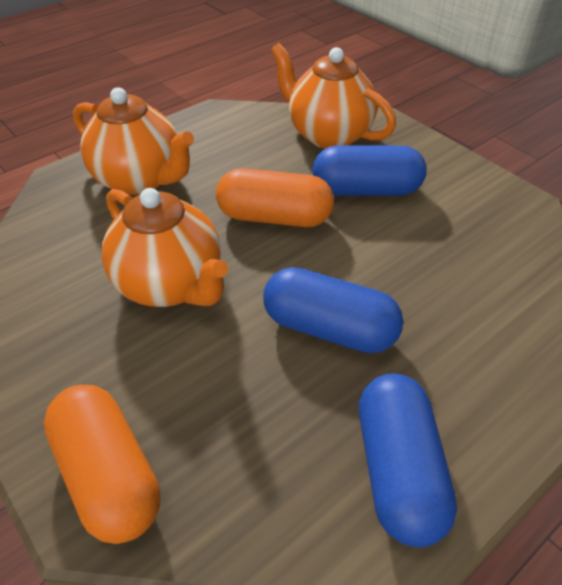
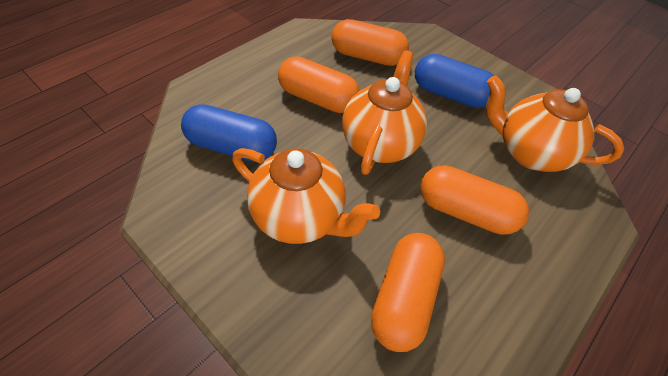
blue capsule: 3 -> 2
orange capsule: 2 -> 4

